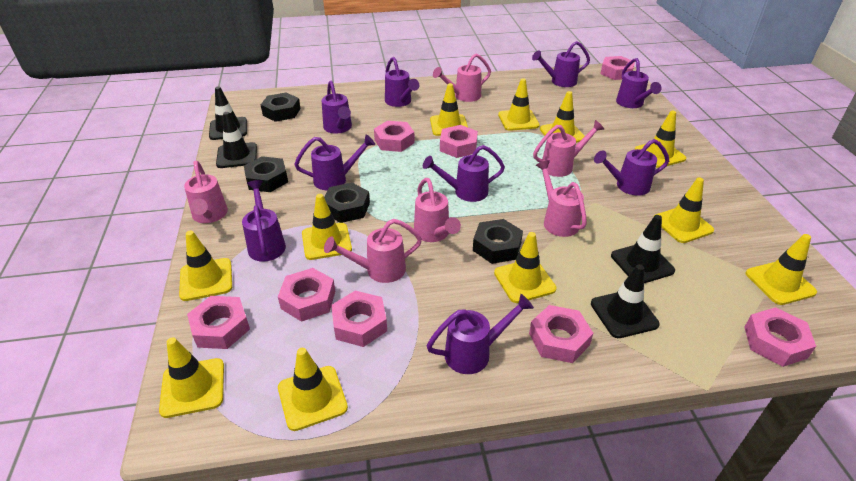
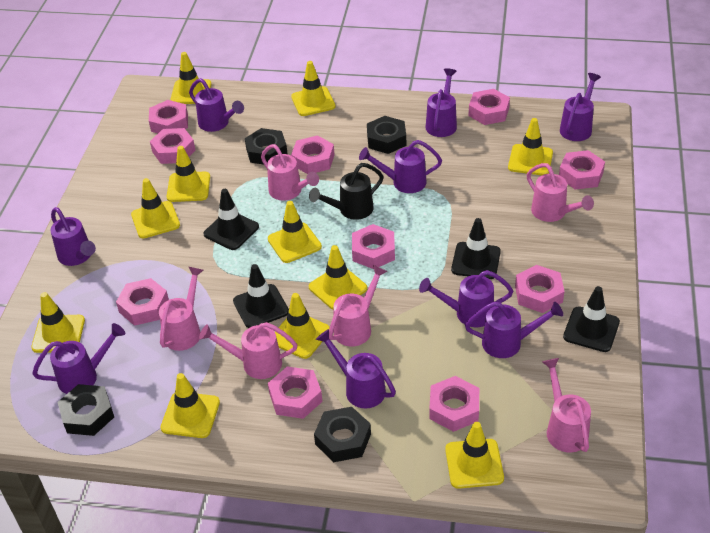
black watering can: 0 -> 1
pink nut: 8 -> 10

